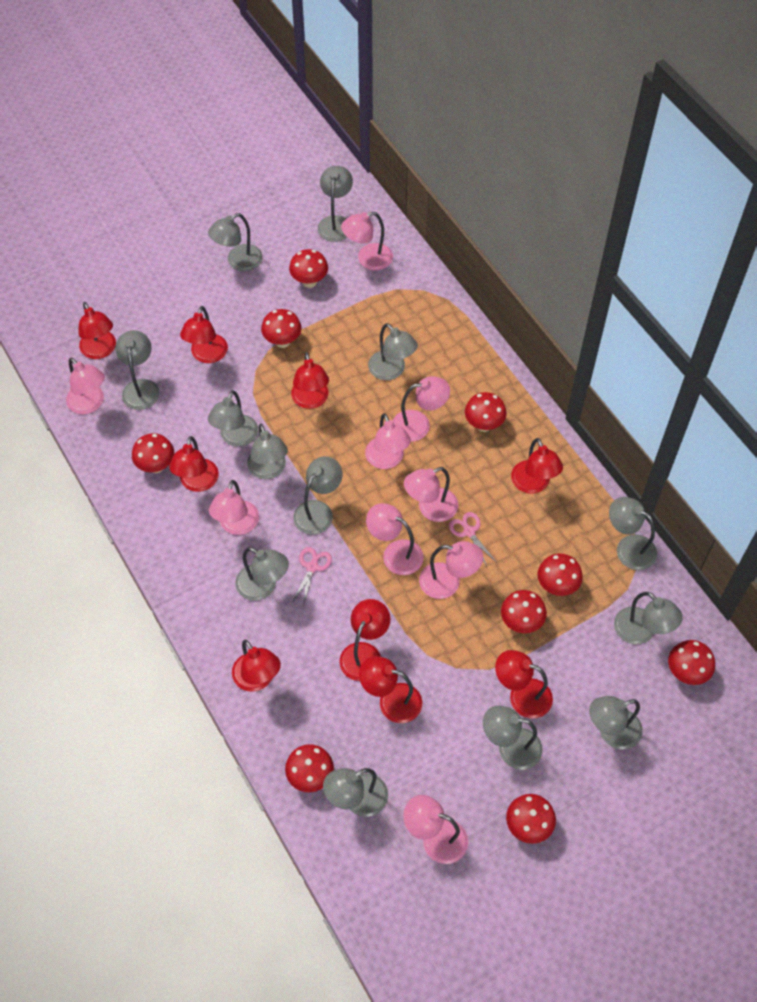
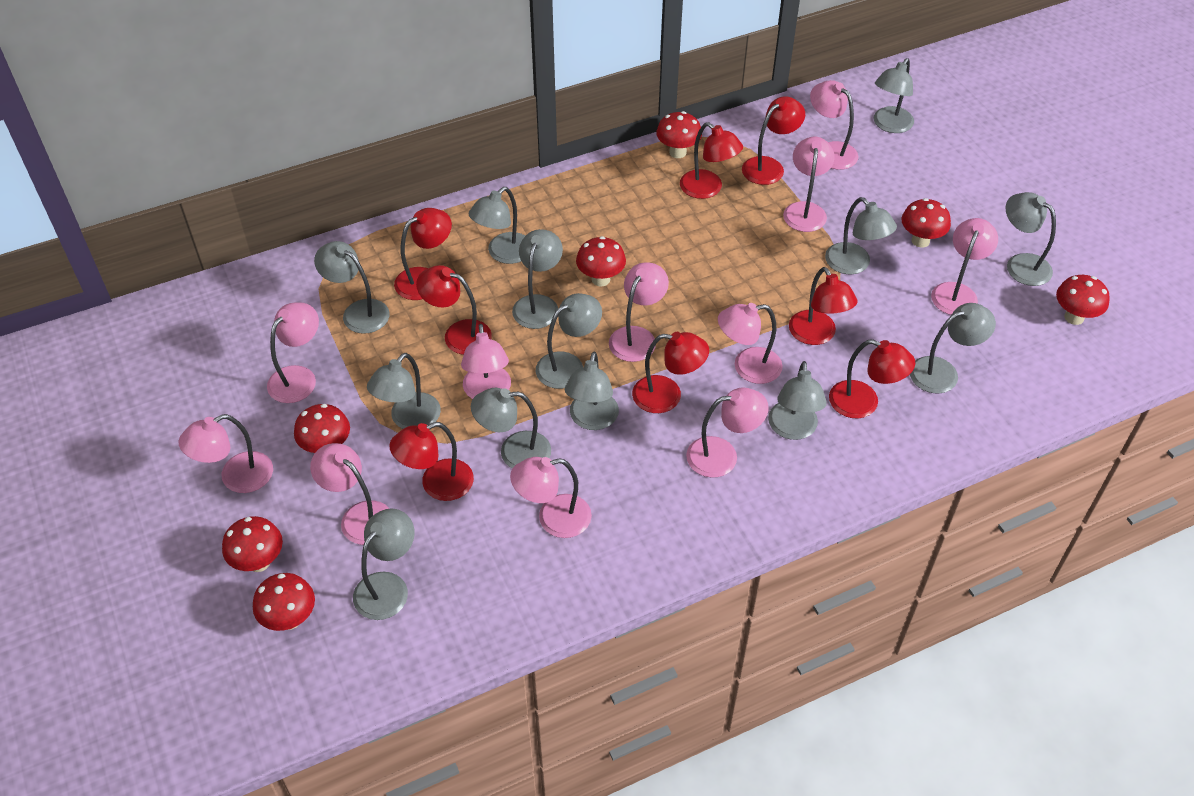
pink lamp: 9 -> 11
pink scissors: 2 -> 0
red lamp: 9 -> 8
red mushroom: 9 -> 7

